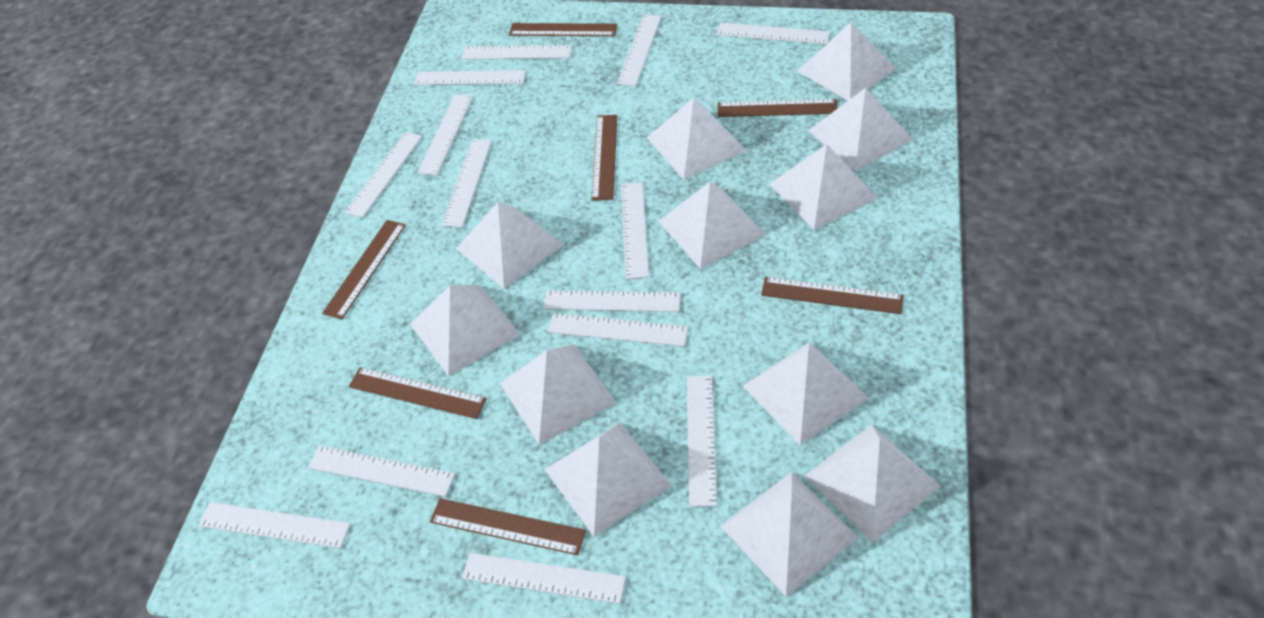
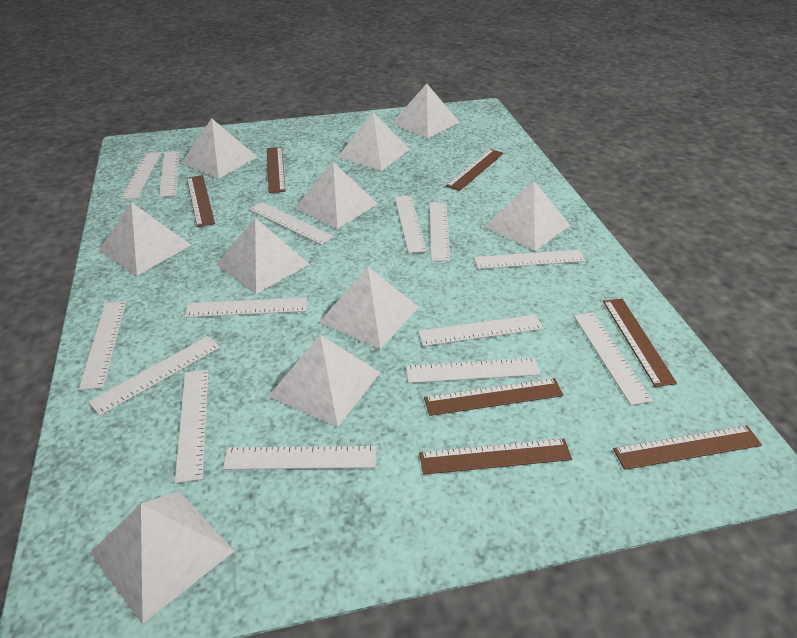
white pyramid: 12 -> 10

